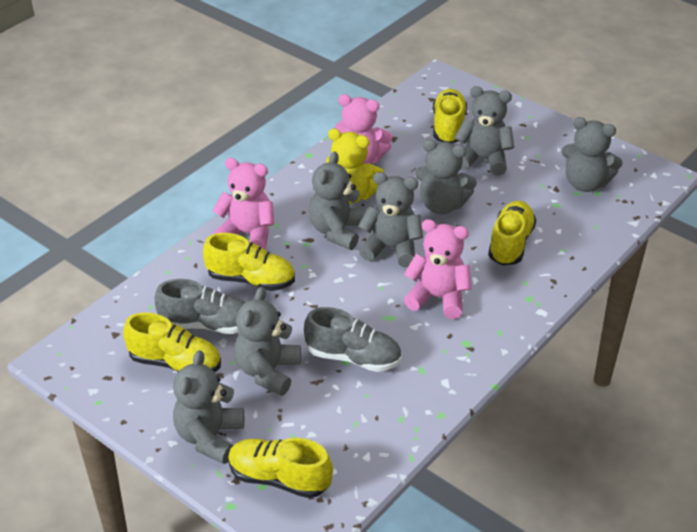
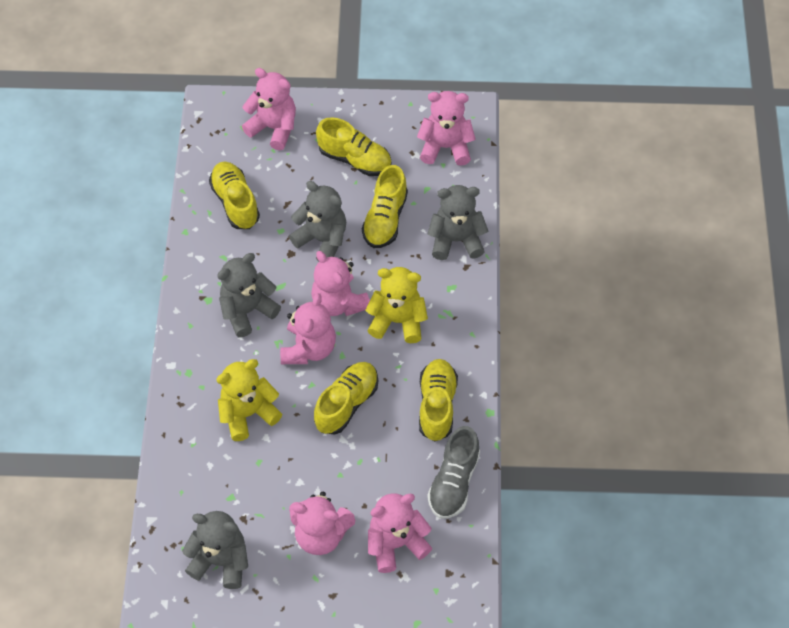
grey shoe: 2 -> 1
grey teddy bear: 7 -> 4
pink teddy bear: 3 -> 6
yellow teddy bear: 1 -> 2

